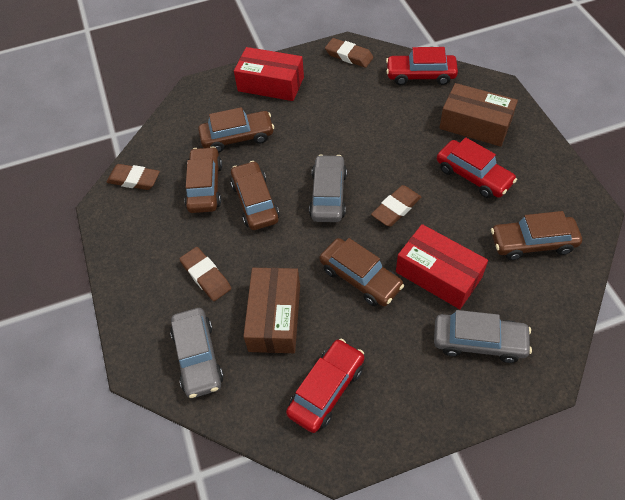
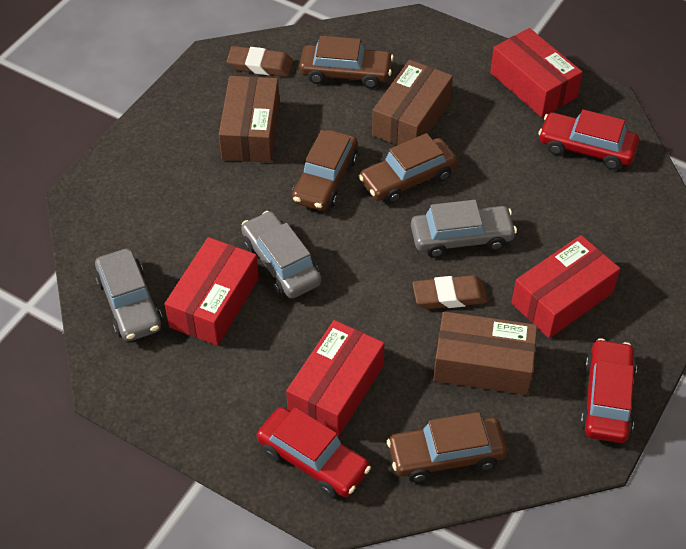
brown box: 2 -> 3
brown car: 5 -> 4
brown eraser: 4 -> 2
red box: 2 -> 4

